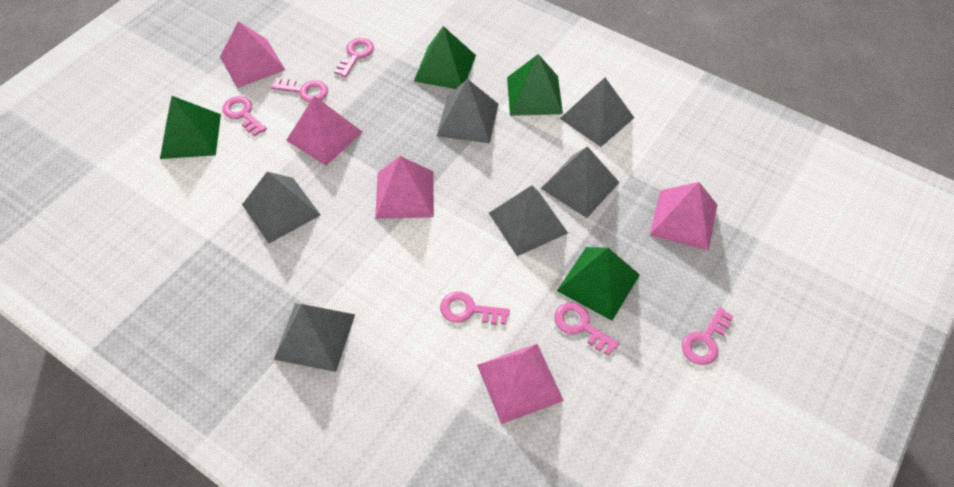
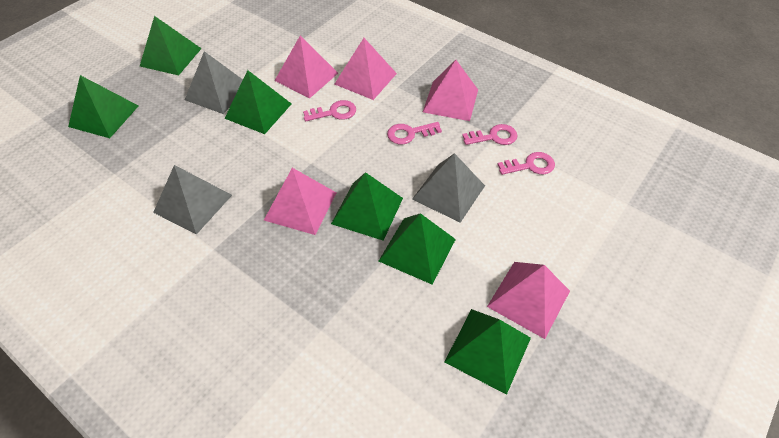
green pyramid: 4 -> 6
grey pyramid: 6 -> 3
pink key: 6 -> 4

